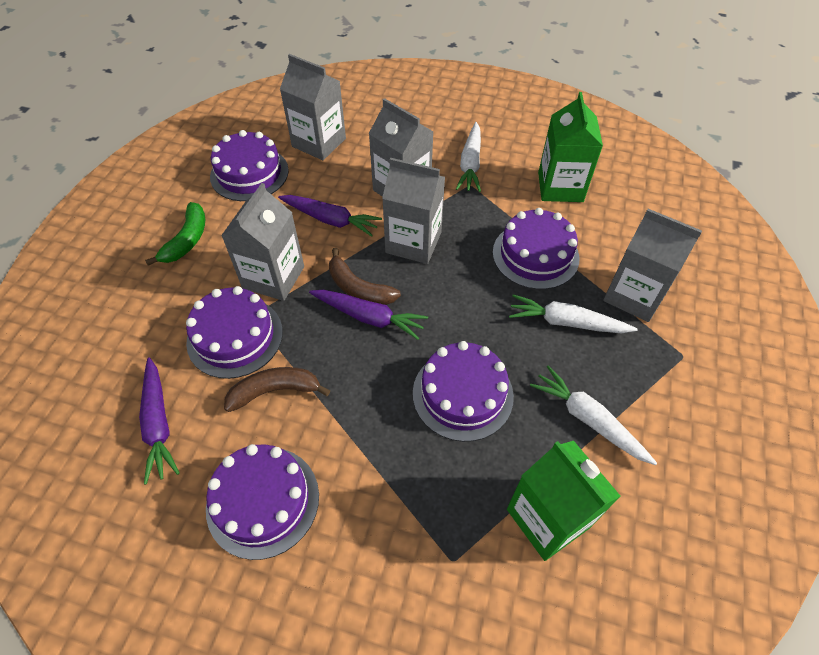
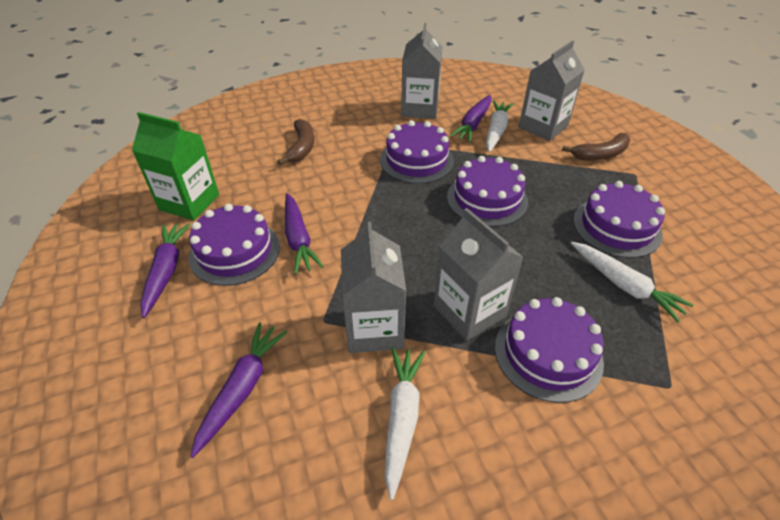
green banana: 1 -> 0
green carton: 2 -> 1
grey carton: 5 -> 4
purple carrot: 3 -> 4

